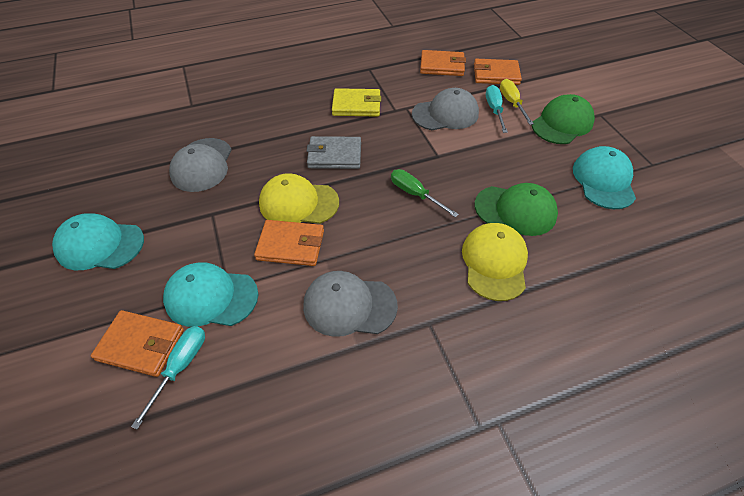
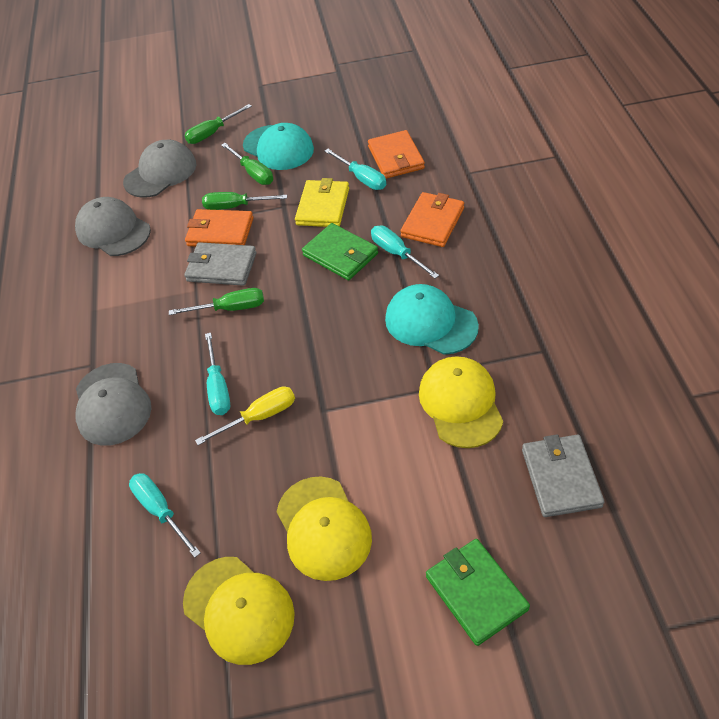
green cap: 2 -> 0
green screwdriver: 1 -> 4
green wallet: 0 -> 2
grey wallet: 1 -> 2
orange wallet: 4 -> 3
turquoise cap: 3 -> 2
turquoise screwdriver: 2 -> 4
yellow cap: 2 -> 3

